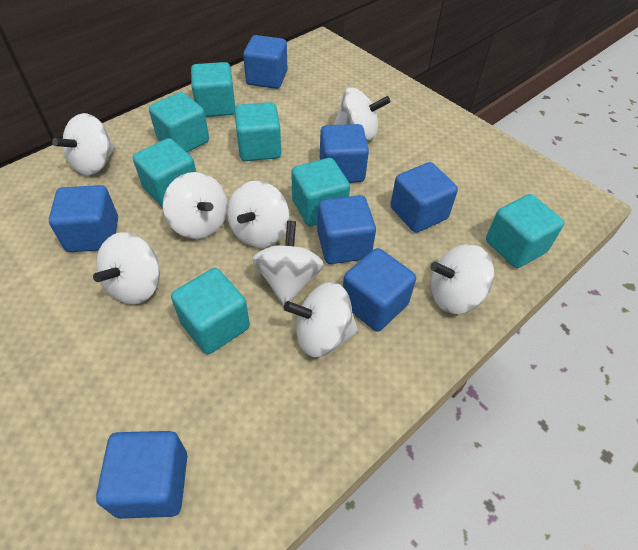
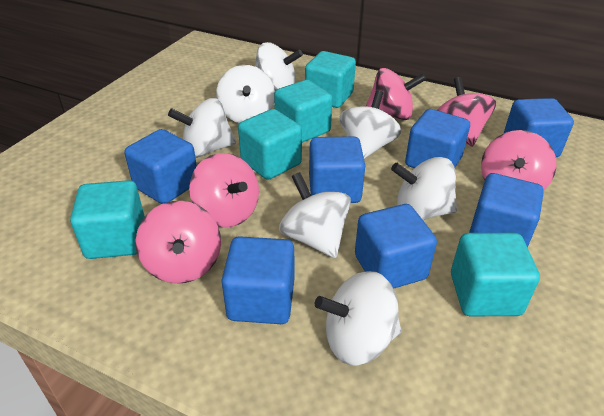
pink spinning top: 0 -> 5
turquoise cube: 7 -> 5
white spinning top: 8 -> 7

